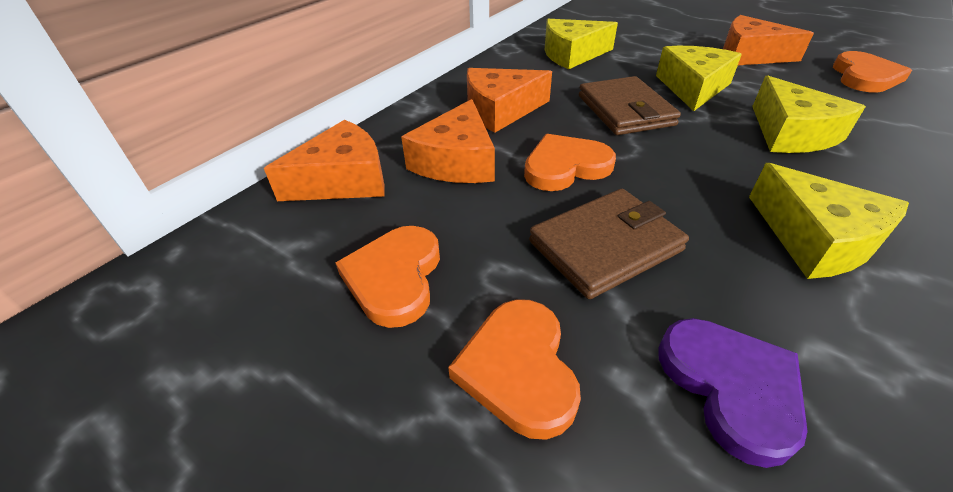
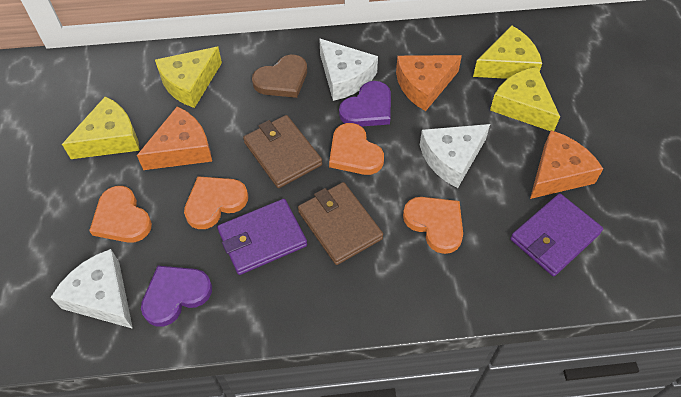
brown heart: 0 -> 1
orange cheese: 4 -> 3
purple heart: 1 -> 2
purple wallet: 0 -> 2
white cheese: 0 -> 3

